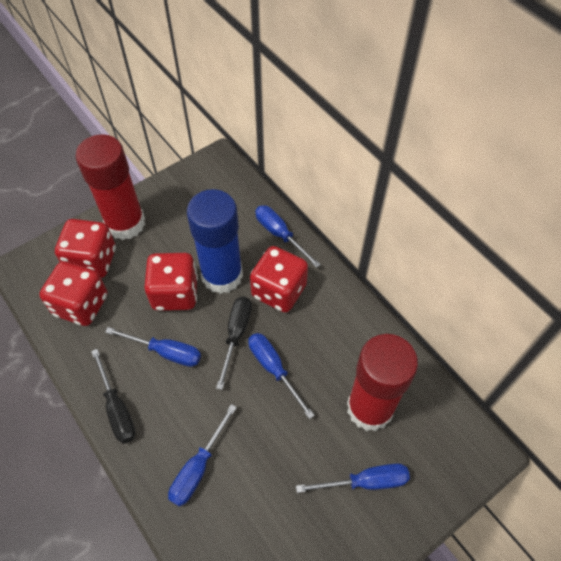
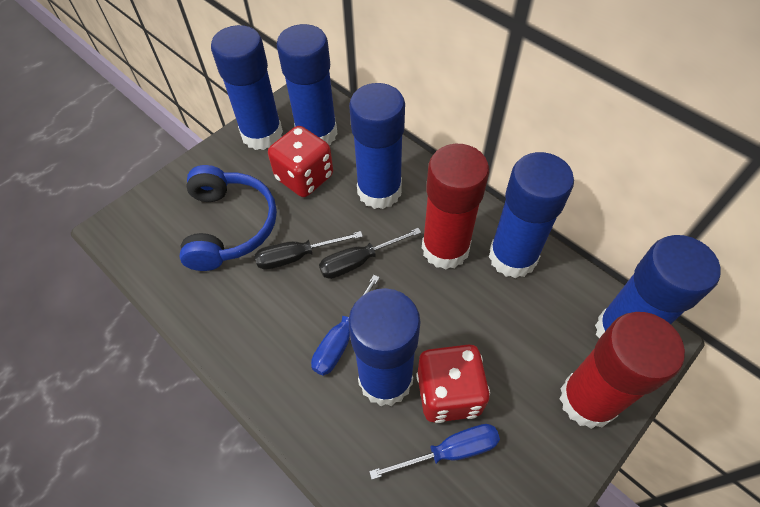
blue glue stick: 1 -> 6
blue headphones: 0 -> 1
blue screwdriver: 5 -> 2
red dice: 4 -> 2

